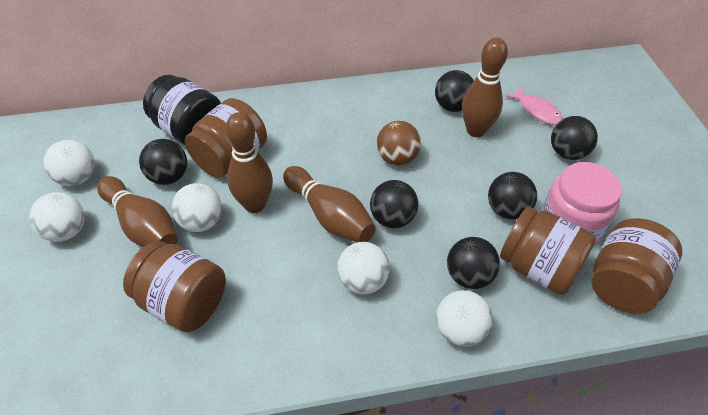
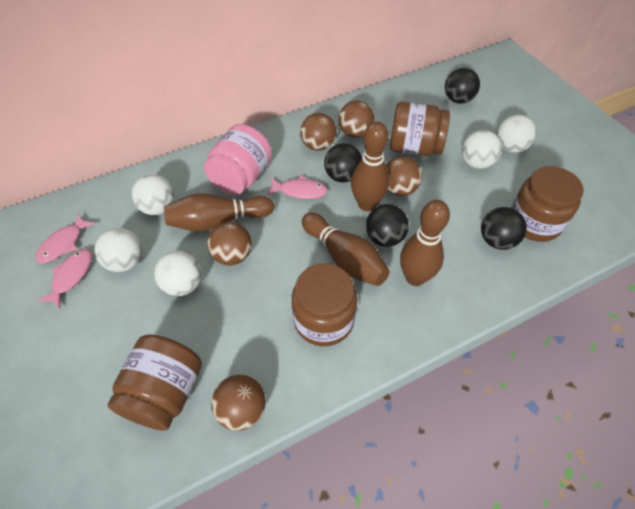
black ball: 6 -> 4
black jar: 1 -> 0
brown ball: 1 -> 5
pink fish: 1 -> 3

